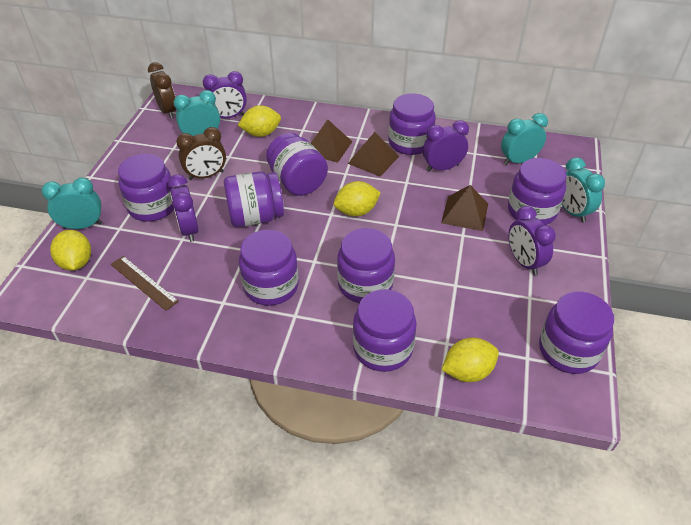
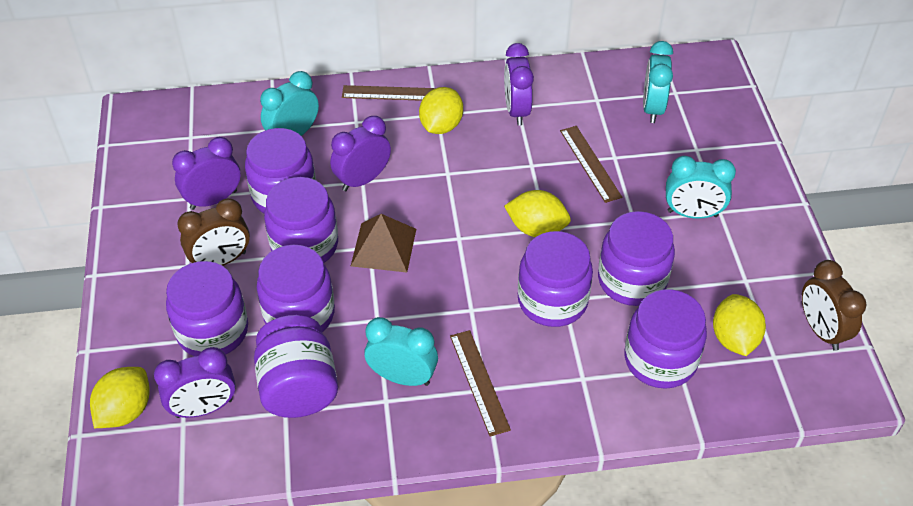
brown pyramid: 3 -> 1
brown ruler: 1 -> 3
purple jar: 9 -> 8

